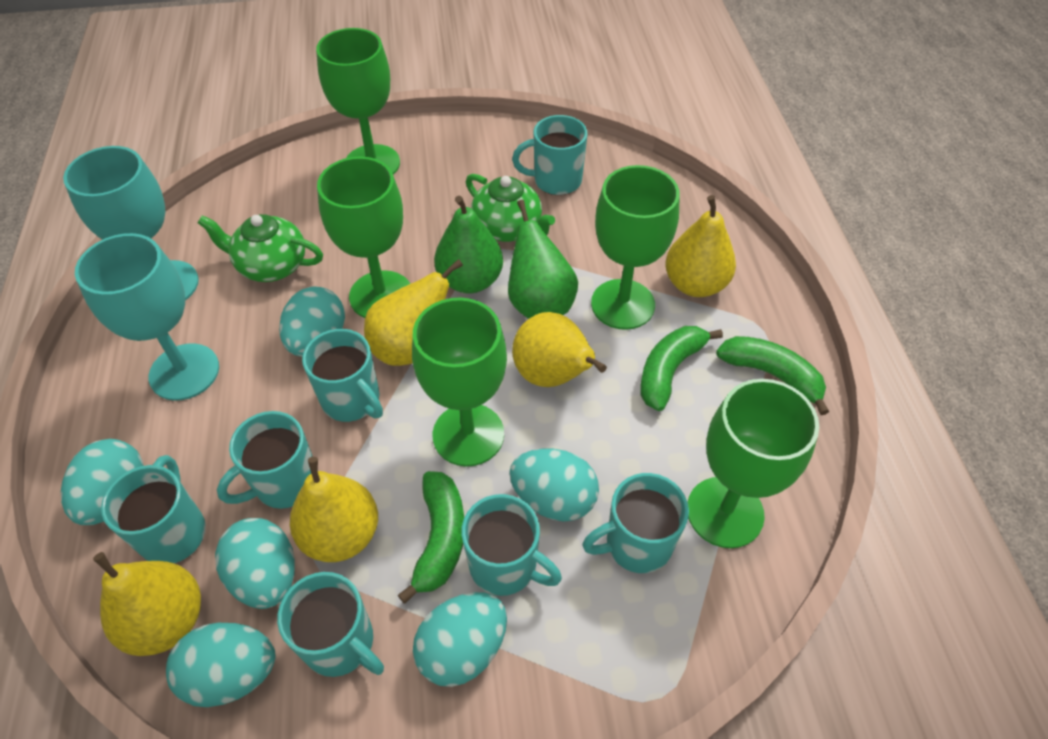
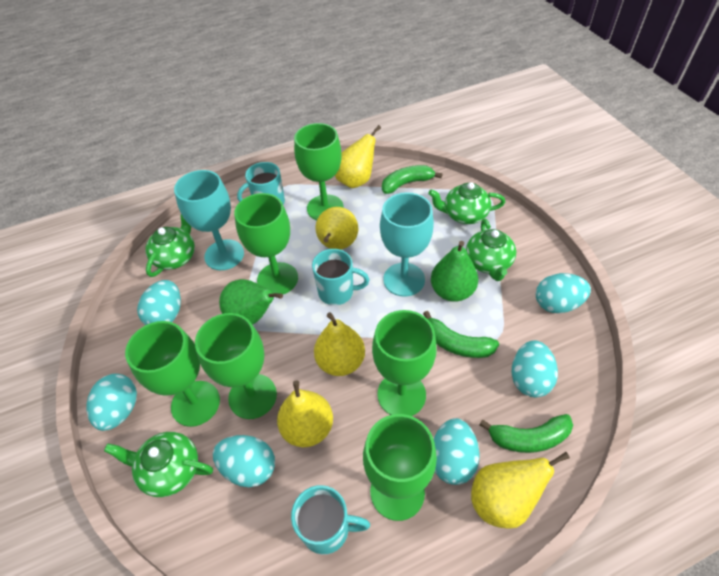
green goblet: 5 -> 6
green teapot: 2 -> 4
turquoise mug: 7 -> 3

